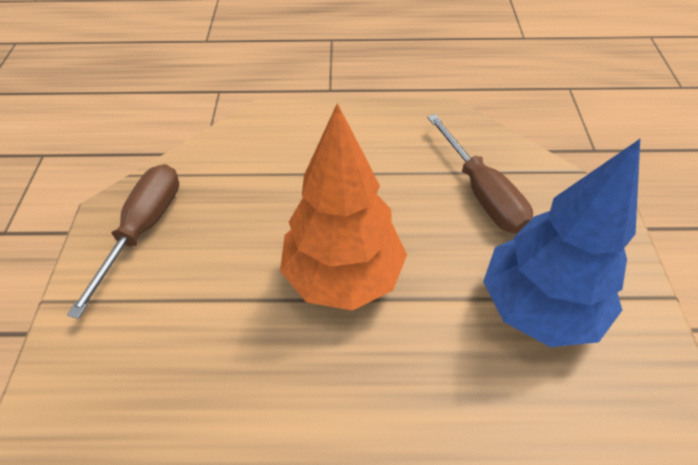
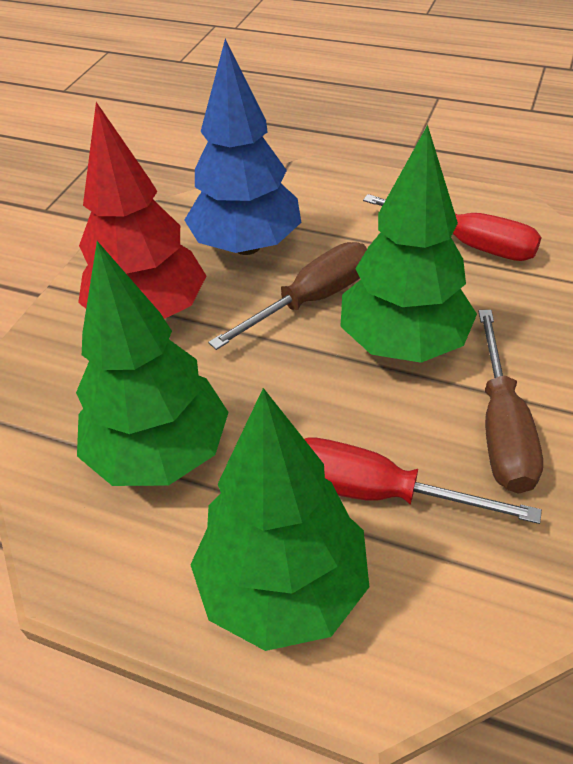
green tree: 0 -> 3
orange tree: 1 -> 0
red screwdriver: 0 -> 2
red tree: 0 -> 1

